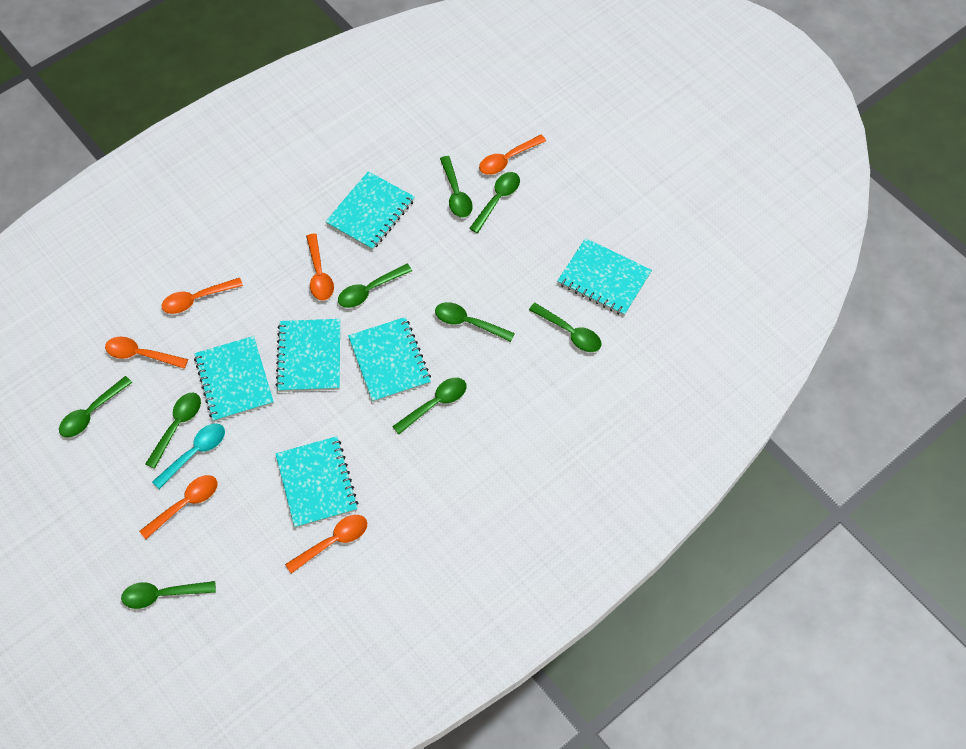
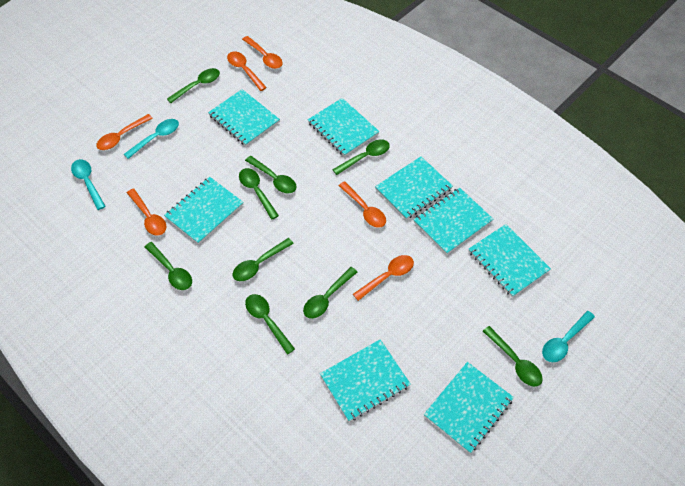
turquoise notebook: 6 -> 8
turquoise spoon: 1 -> 3

